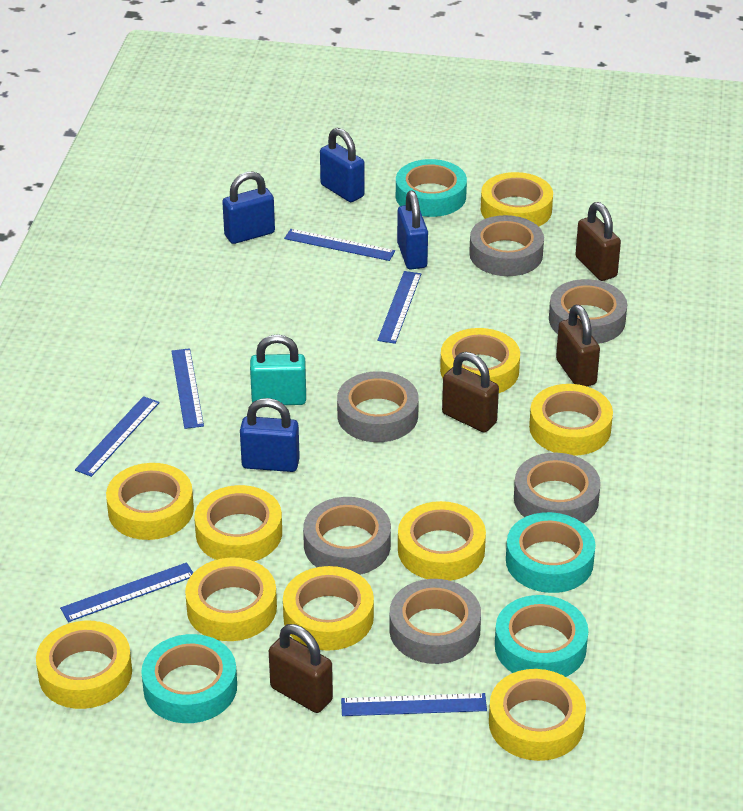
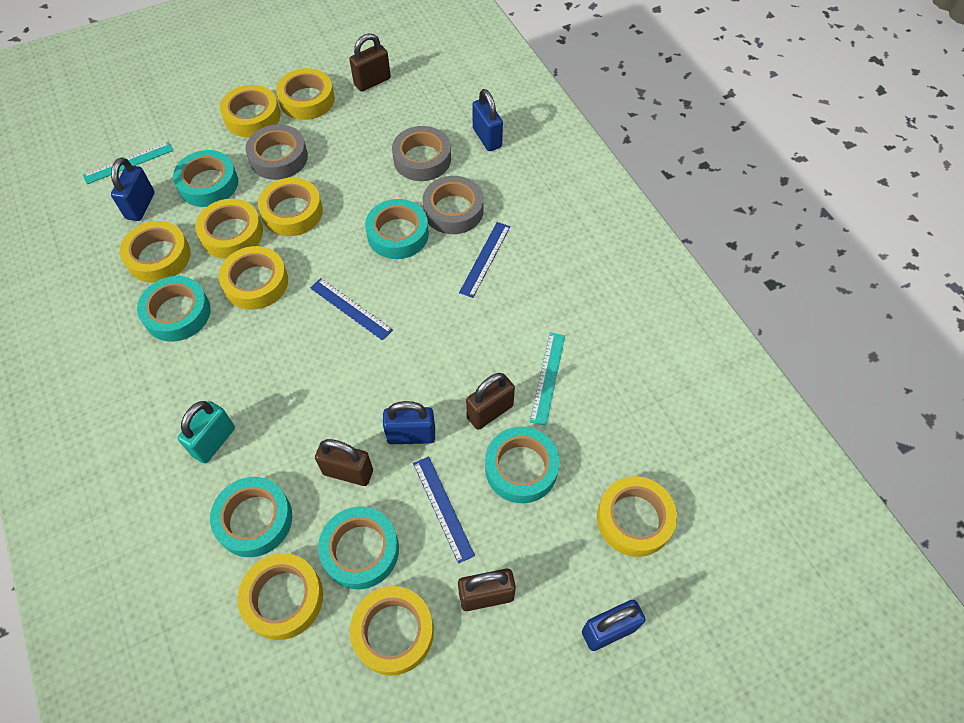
blue ruler: 6 -> 3
grey tape: 6 -> 3
turquoise ruler: 0 -> 2
turquoise tape: 4 -> 6
yellow tape: 10 -> 9

